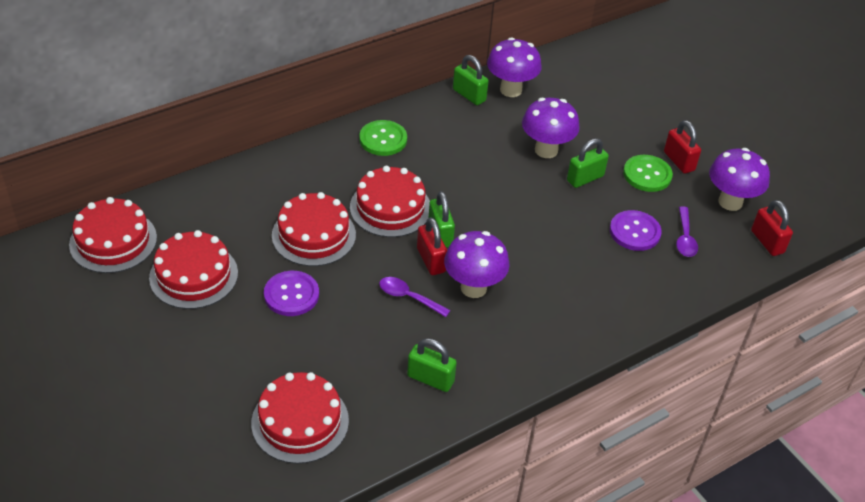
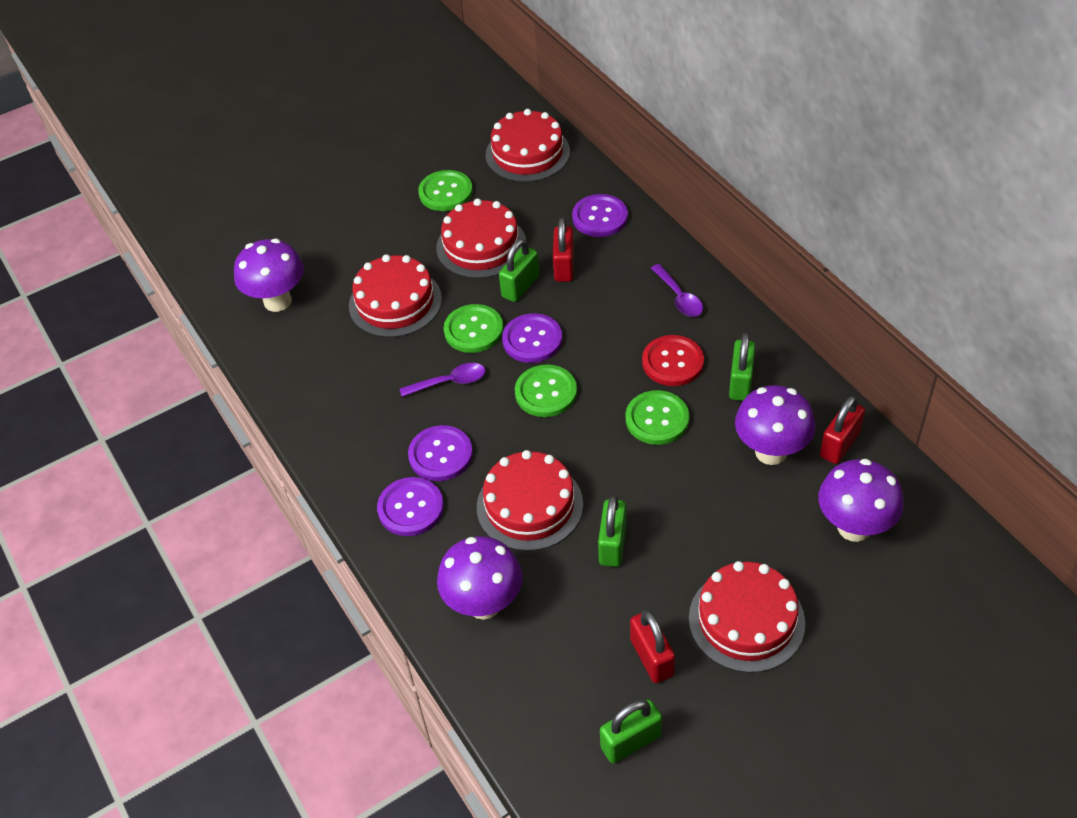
green button: 2 -> 4
purple button: 2 -> 4
red button: 0 -> 1

